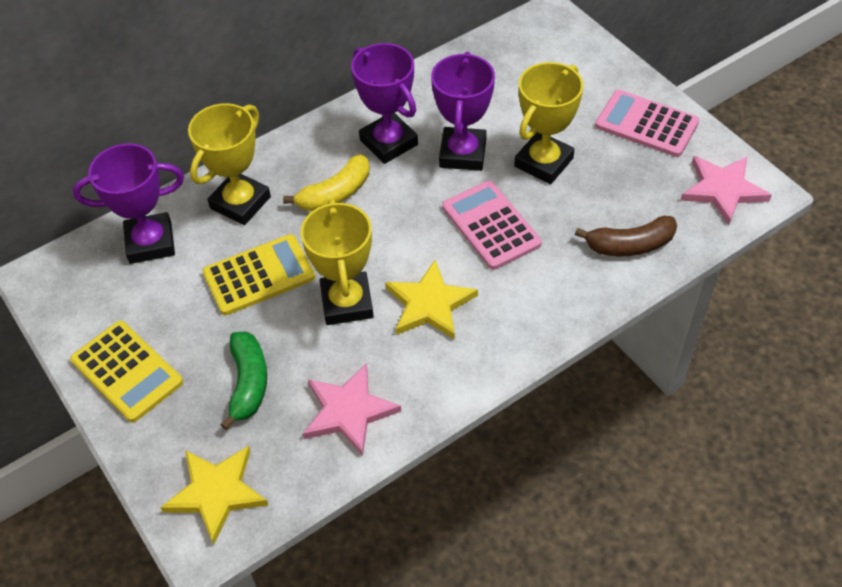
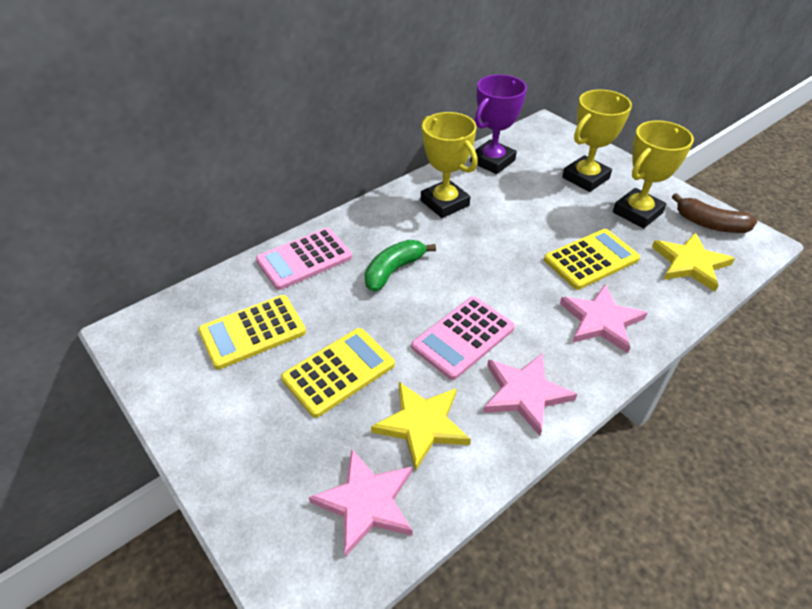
pink star: 2 -> 3
purple trophy: 3 -> 1
yellow banana: 1 -> 0
yellow calculator: 2 -> 3

